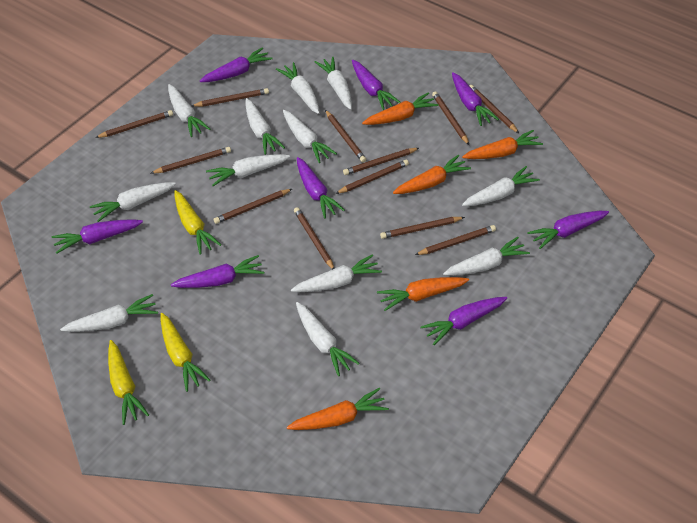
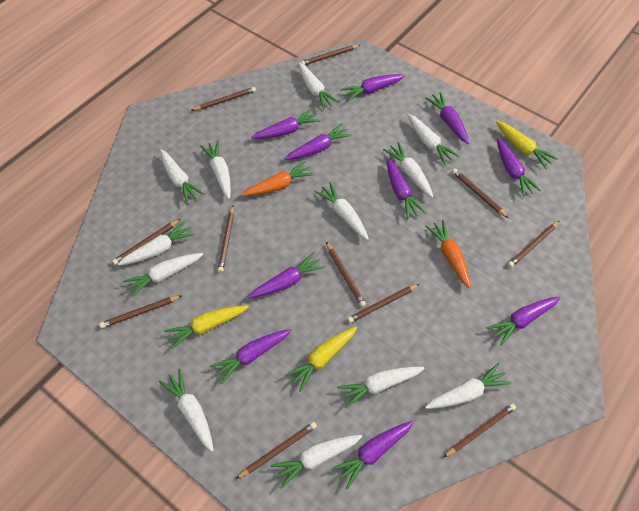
brown pencil: 12 -> 11
orange carrot: 5 -> 2
purple carrot: 8 -> 10

